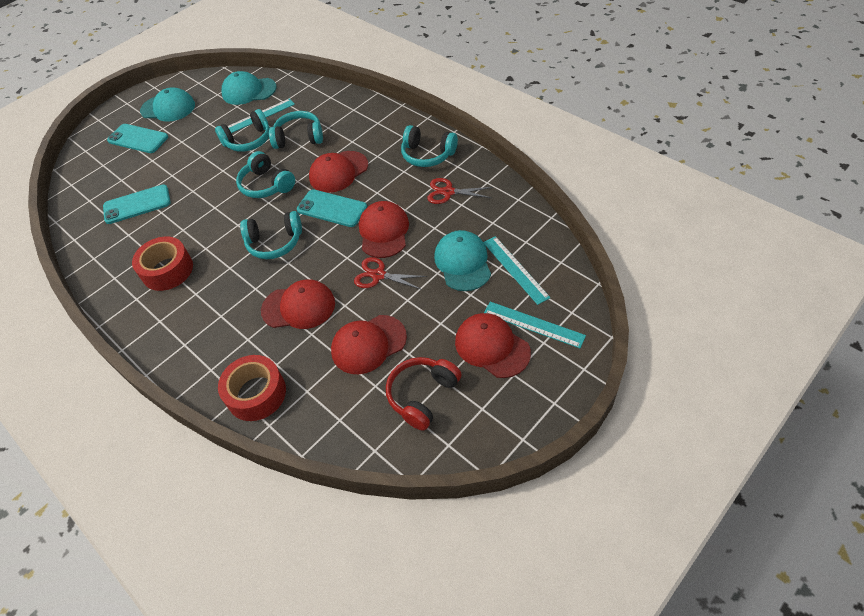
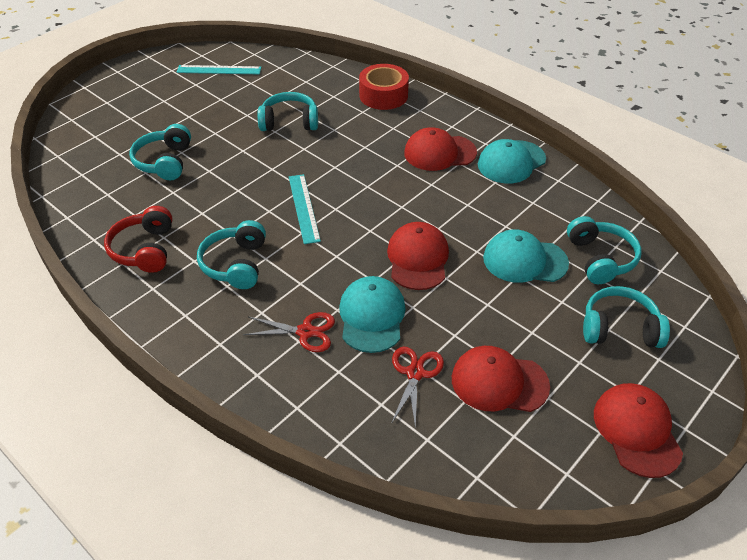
red cap: 5 -> 4
red tape: 2 -> 1
turquoise phone: 3 -> 0
turquoise ruler: 3 -> 2

